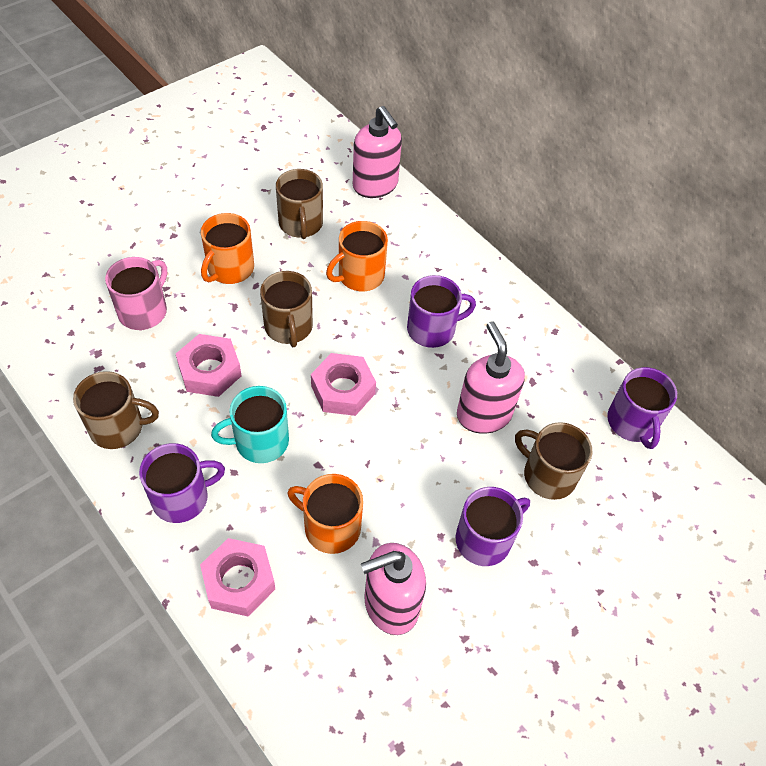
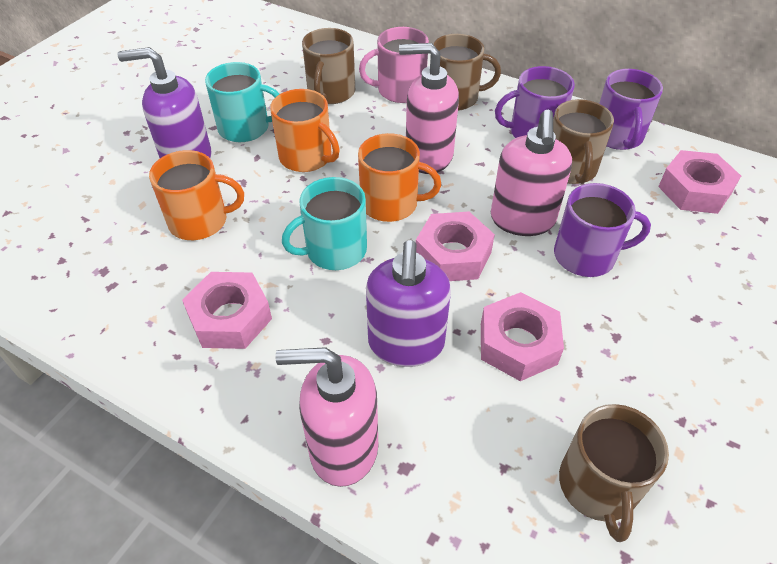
pink nut: 3 -> 4
purple mug: 4 -> 3
purple soap dispenser: 0 -> 2
turquoise mug: 1 -> 2

